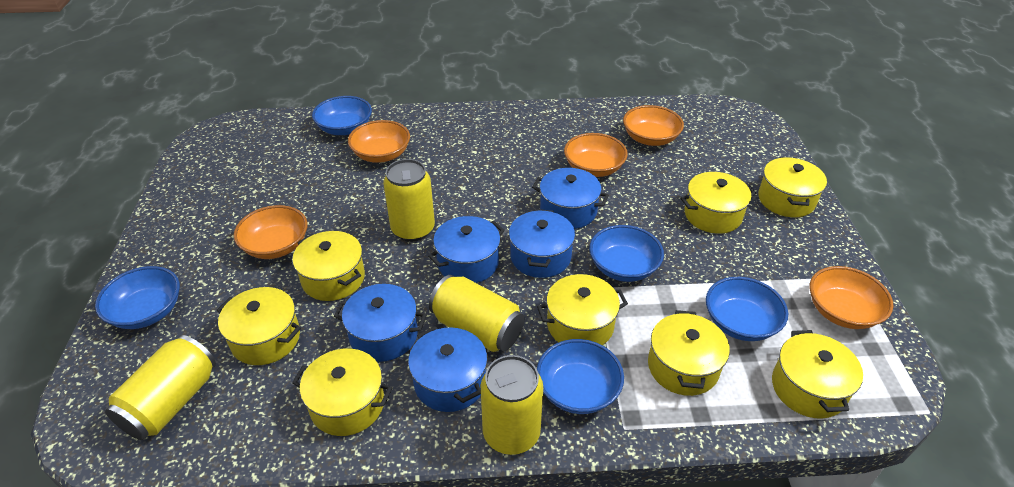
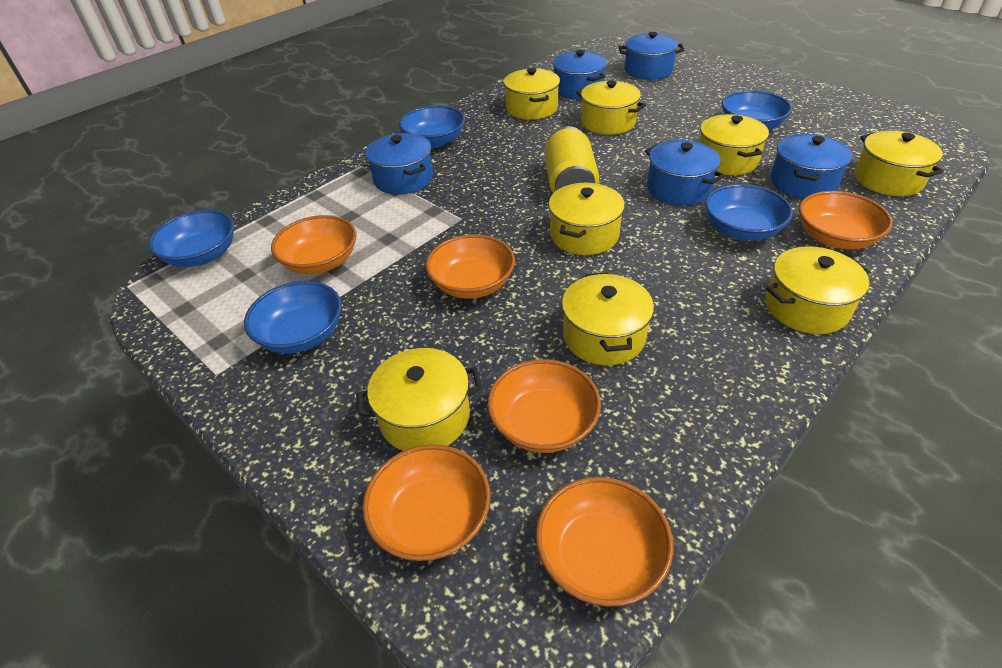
orange bowl: 5 -> 6
yellow can: 4 -> 1

